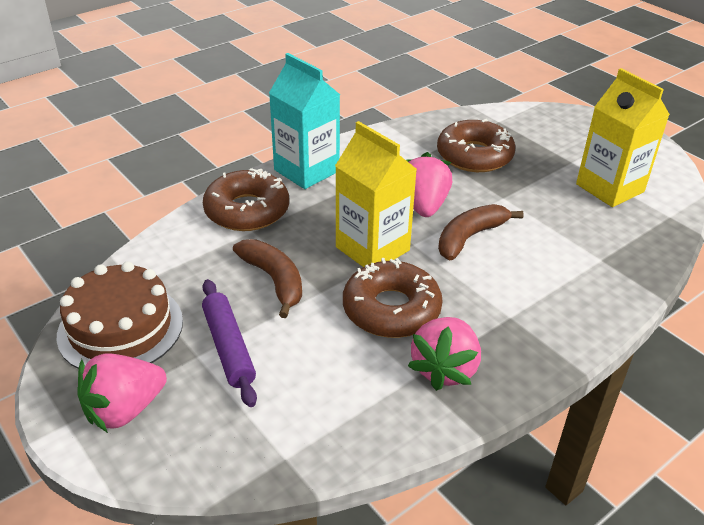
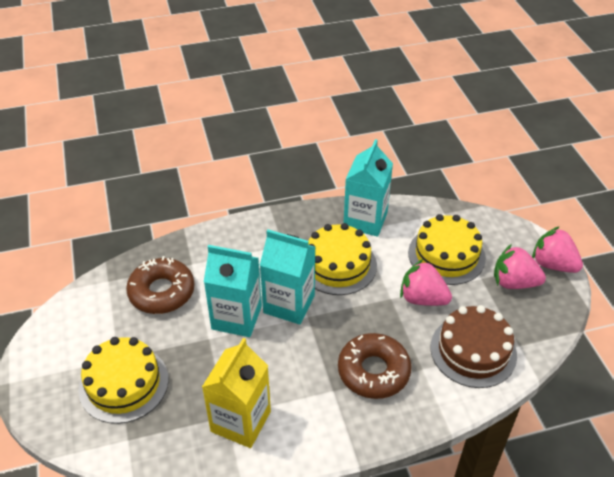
brown banana: 2 -> 0
brown donut: 3 -> 2
purple rolling pin: 1 -> 0
turquoise carton: 1 -> 3
yellow cake: 0 -> 3
yellow carton: 2 -> 1

